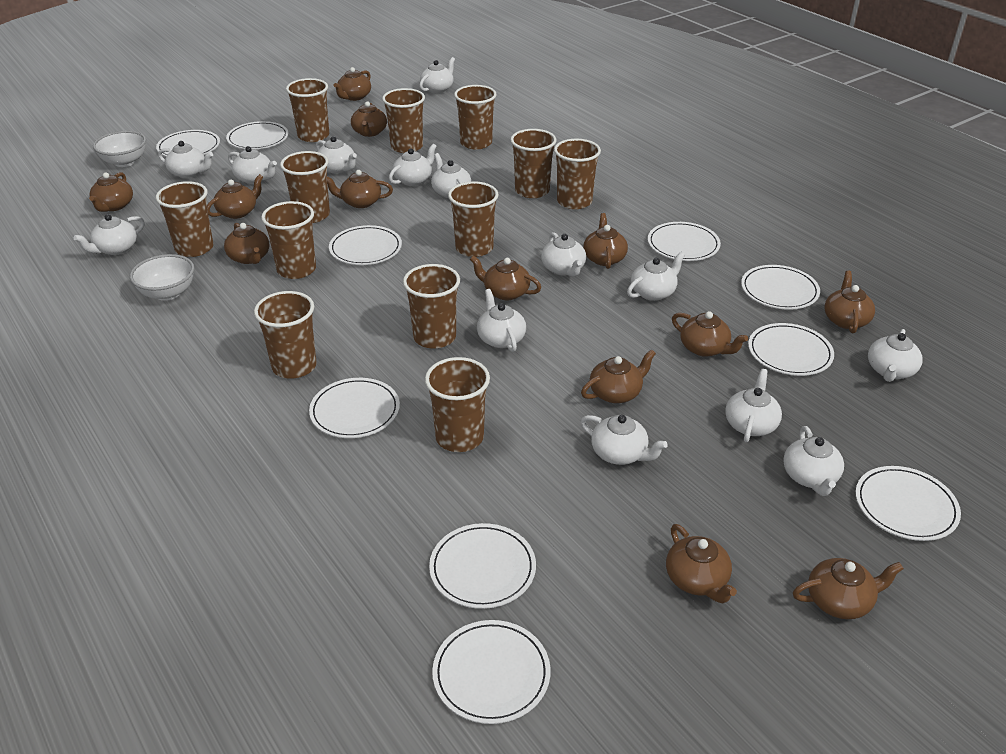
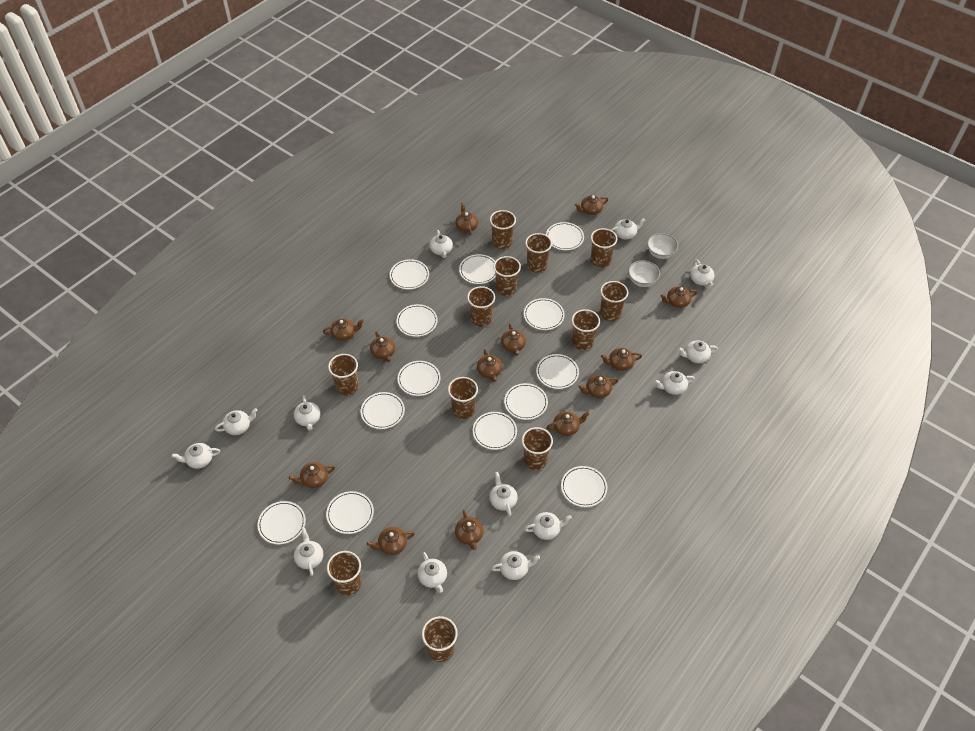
white plate: 10 -> 13
white teapot: 14 -> 13

